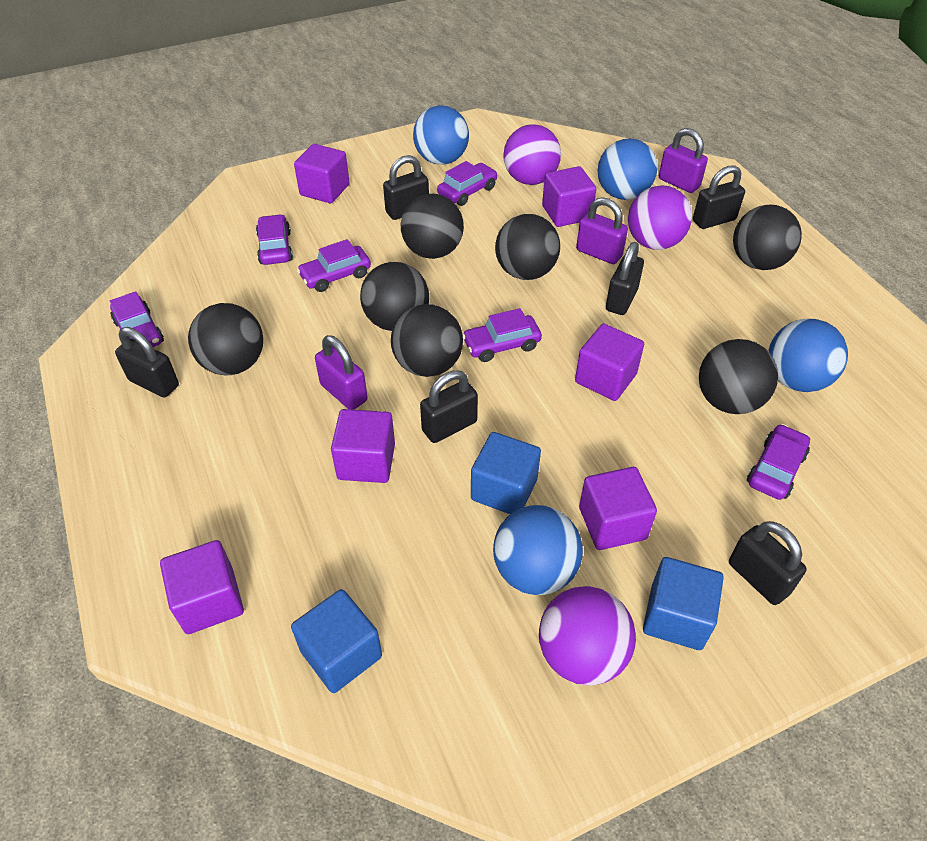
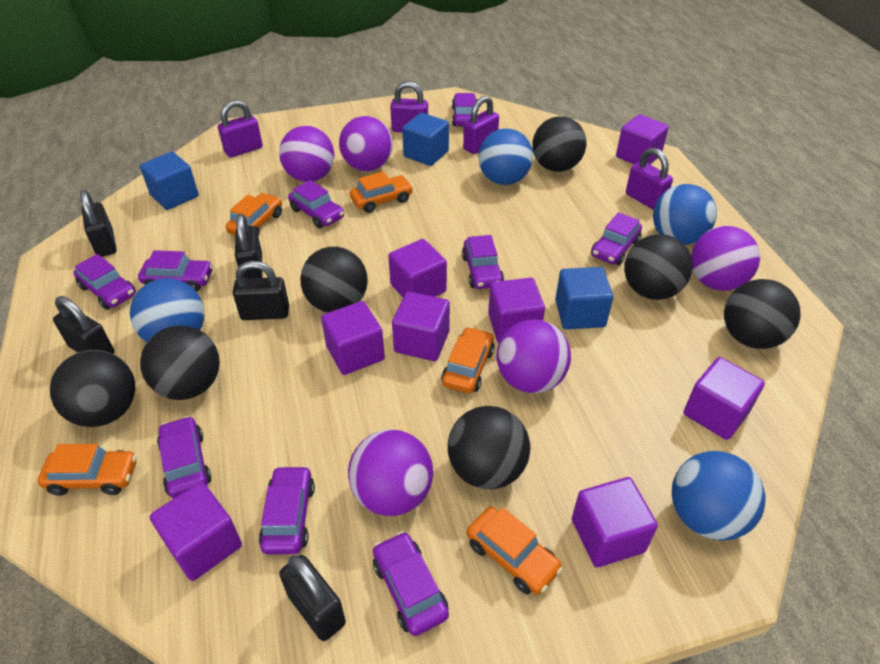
black padlock: 6 -> 5
orange car: 0 -> 5
purple ball: 3 -> 5
purple car: 6 -> 9
purple cube: 6 -> 8
purple padlock: 3 -> 4

